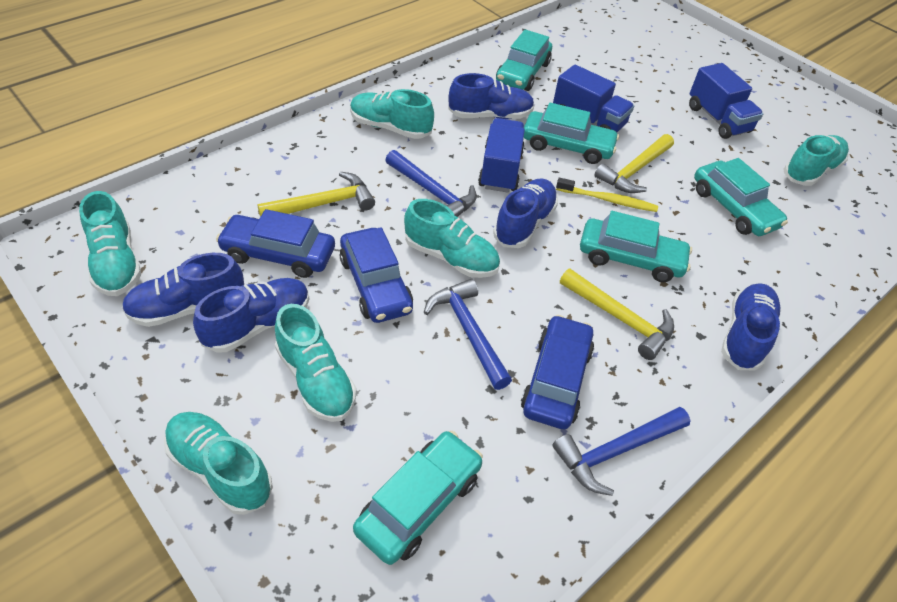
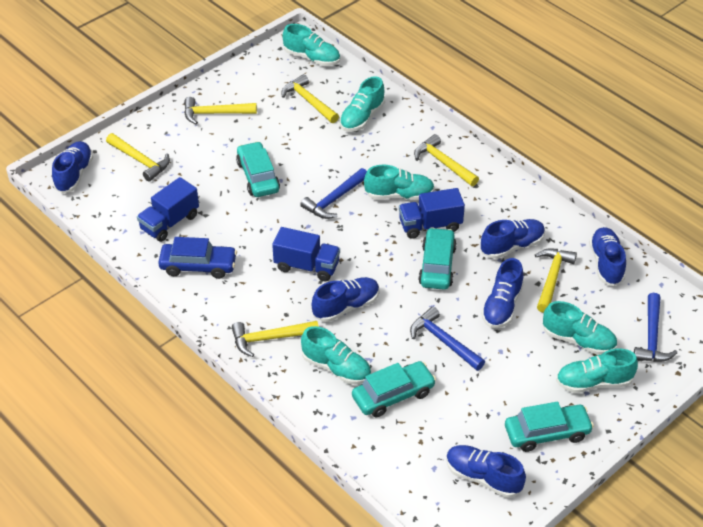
blue car: 3 -> 1
blue shoe: 5 -> 6
turquoise car: 5 -> 4
yellow hammer: 3 -> 6
yellow toothbrush: 1 -> 0

